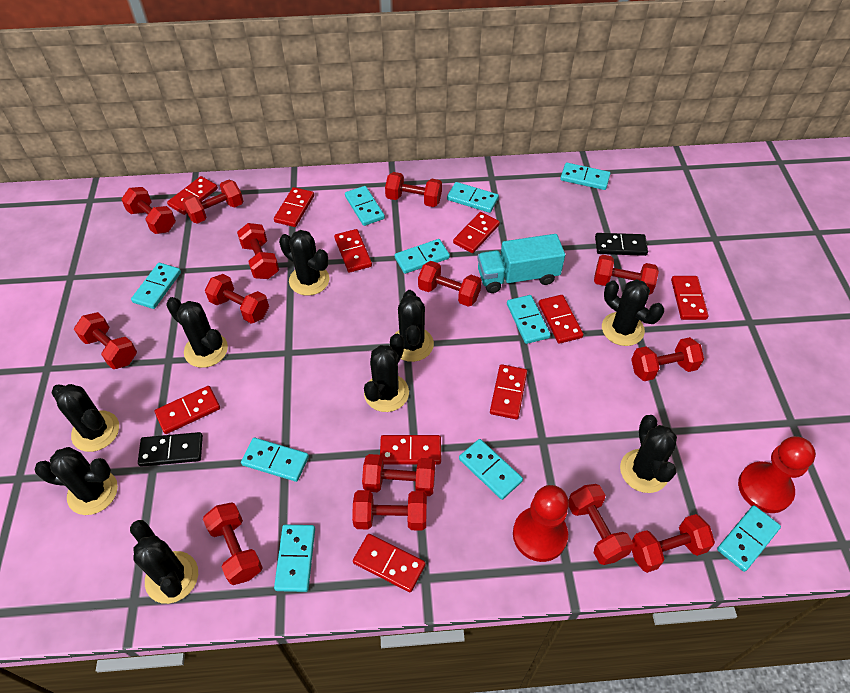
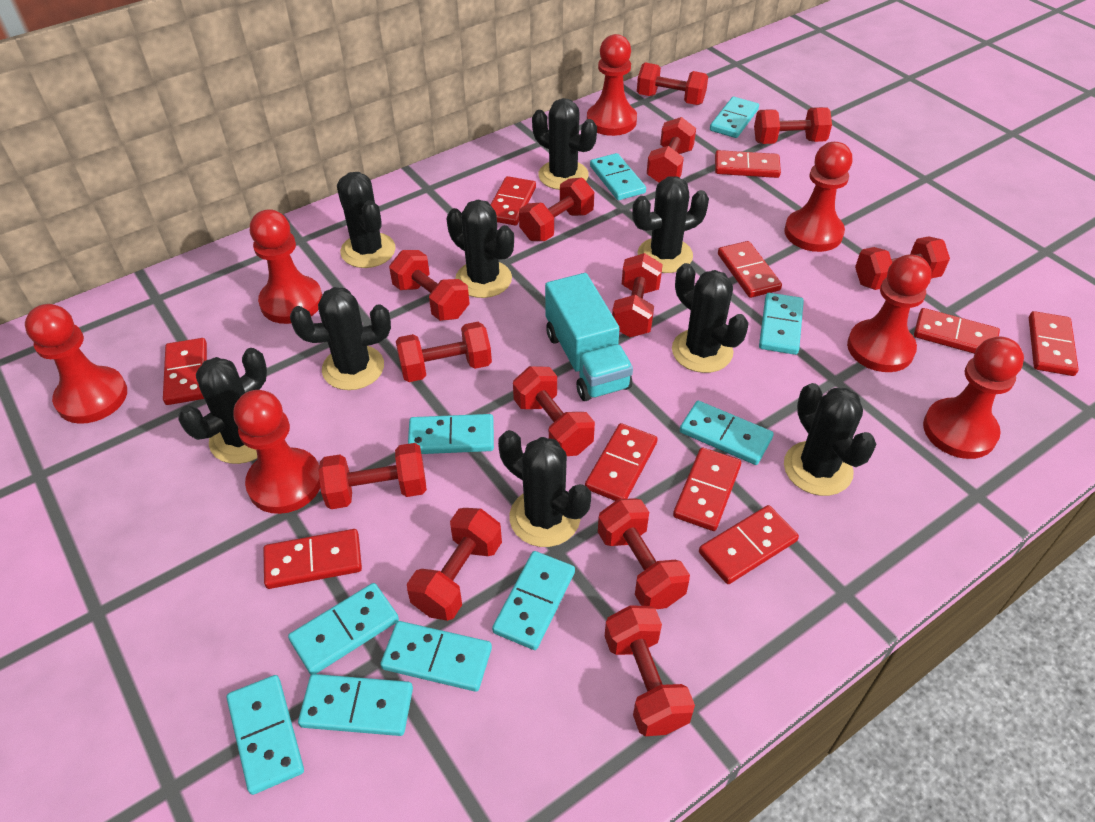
black domino: 2 -> 0
red dumbbell: 14 -> 13
red pawn: 2 -> 7

